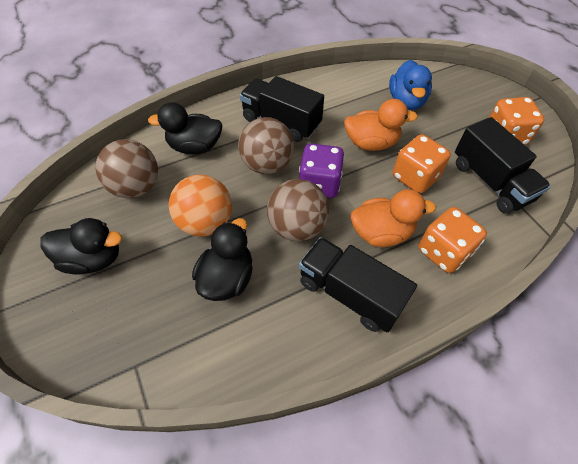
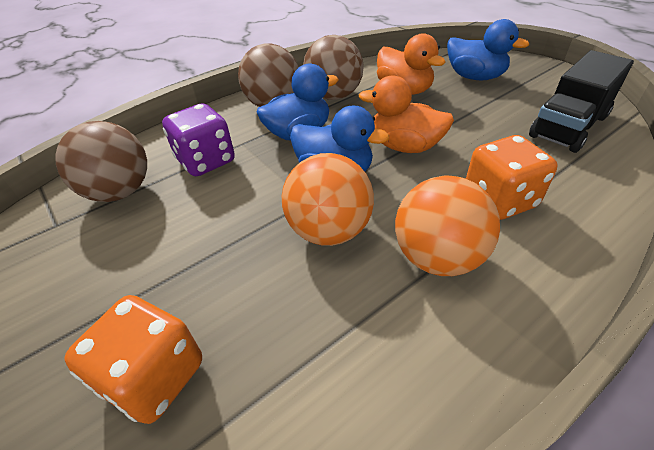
black duck: 3 -> 0
black truck: 3 -> 1
blue duck: 1 -> 3
orange ball: 1 -> 2
orange dice: 3 -> 2

